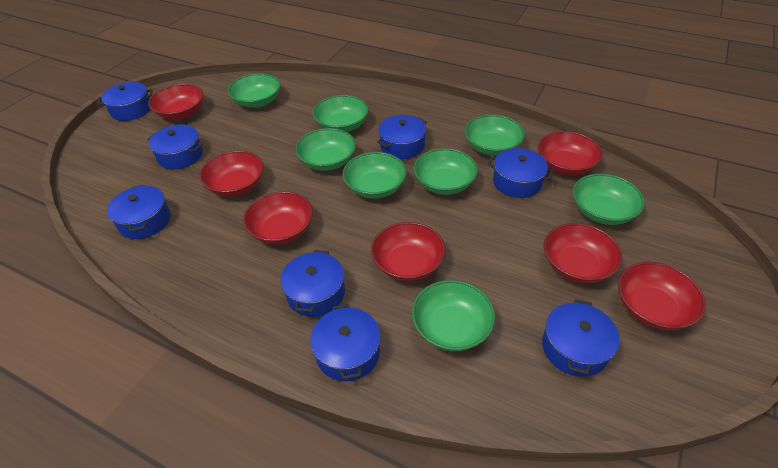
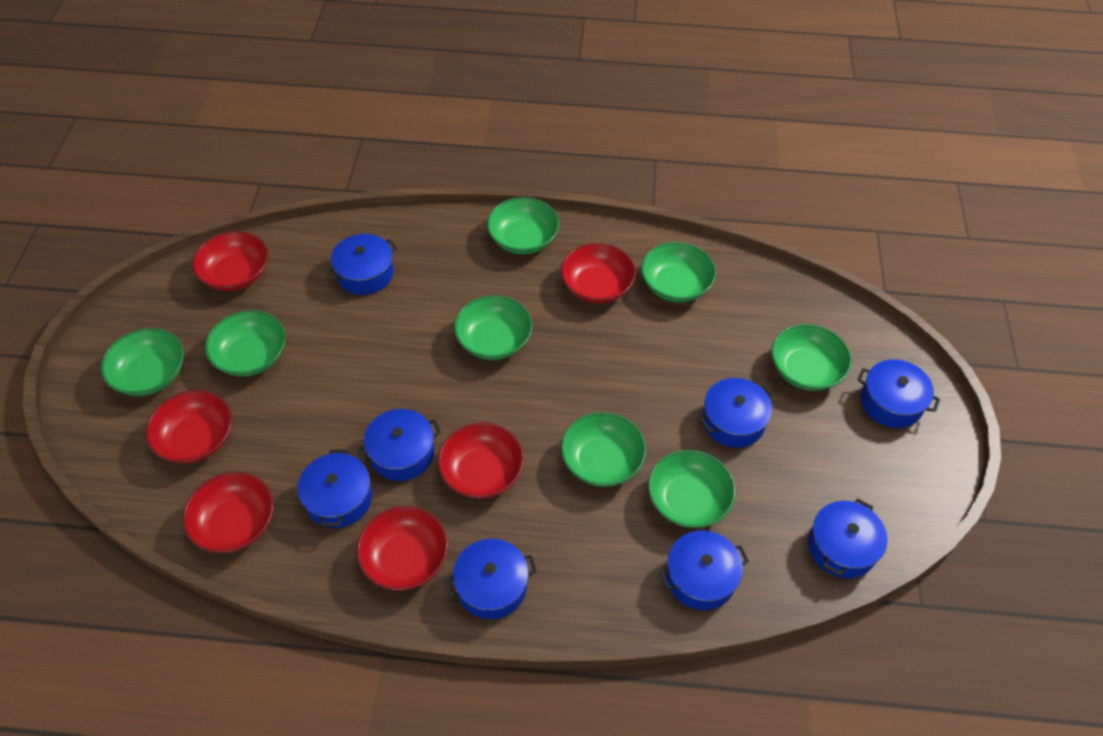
red bowl: 7 -> 6

